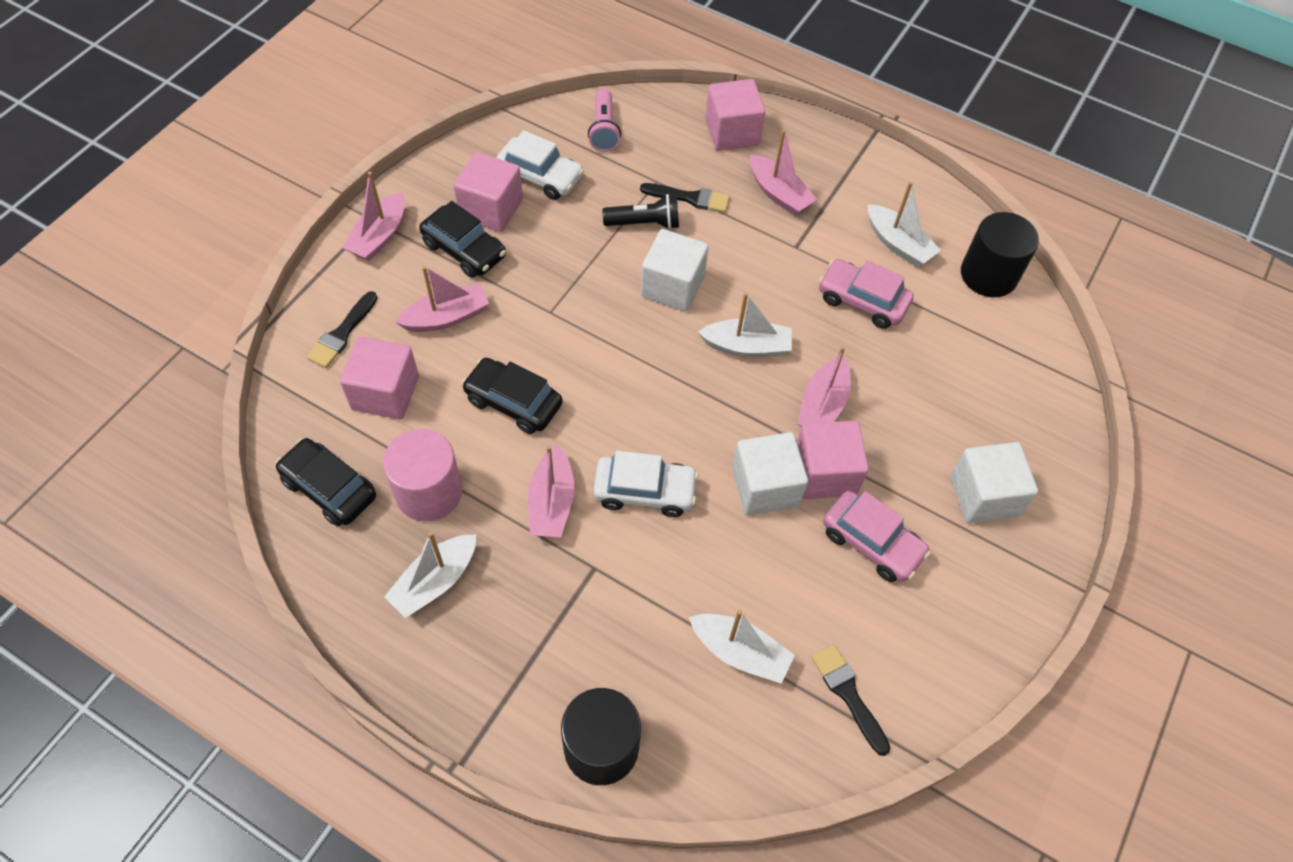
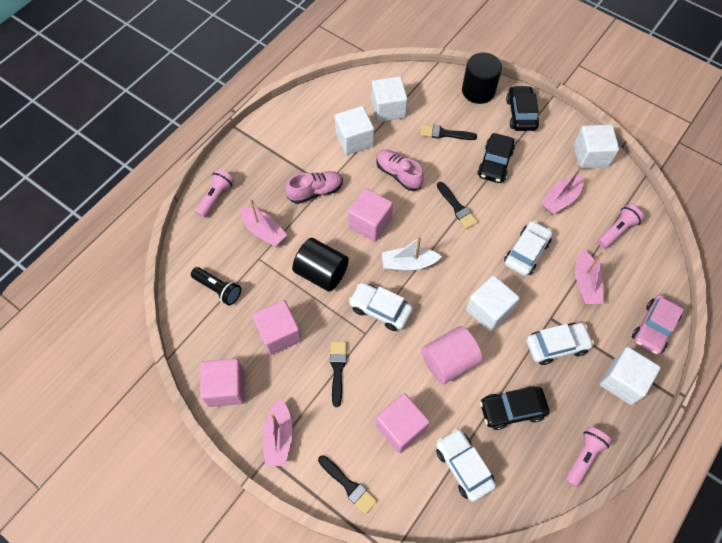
black brush: 3 -> 4
pink boat: 5 -> 4
pink car: 2 -> 1
pink flashlight: 1 -> 3
pink shoe: 0 -> 2
white boat: 4 -> 1
white car: 2 -> 4
white cube: 3 -> 5

